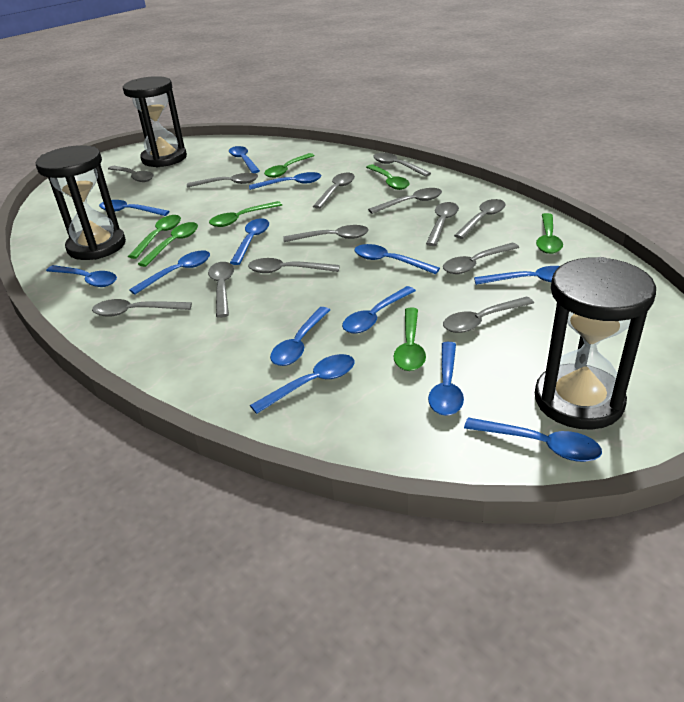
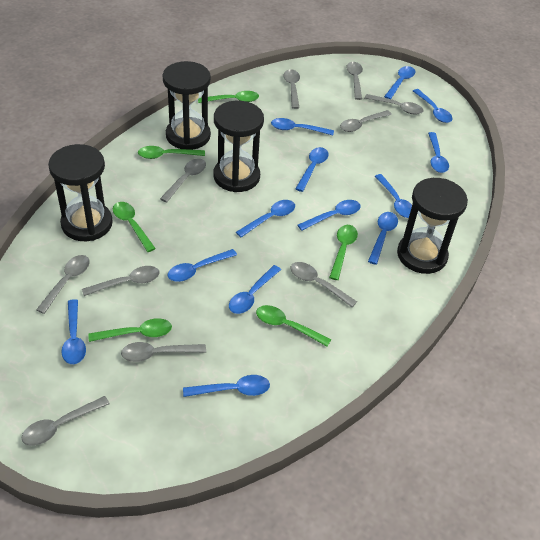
black hourglass: 3 -> 4
green spoon: 7 -> 6
grey spoon: 13 -> 10

